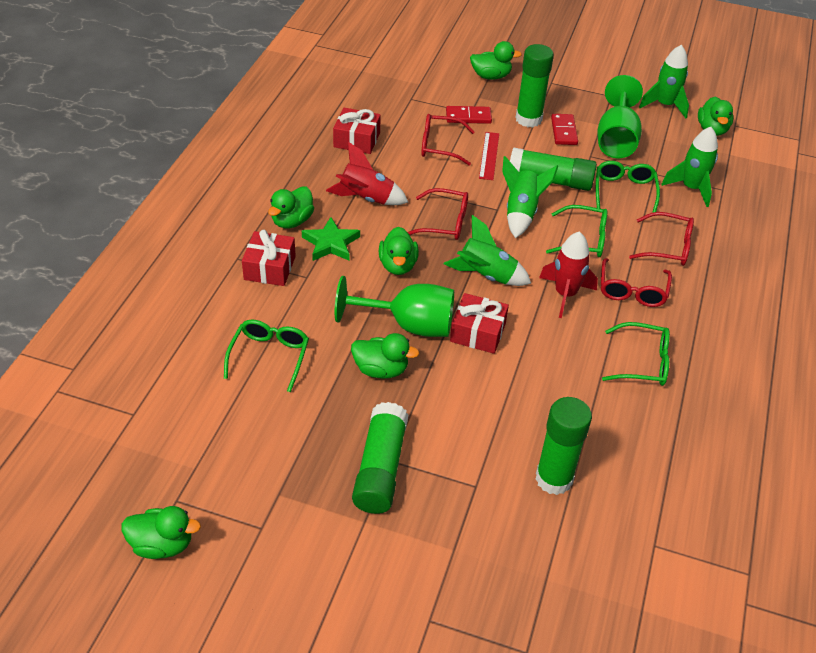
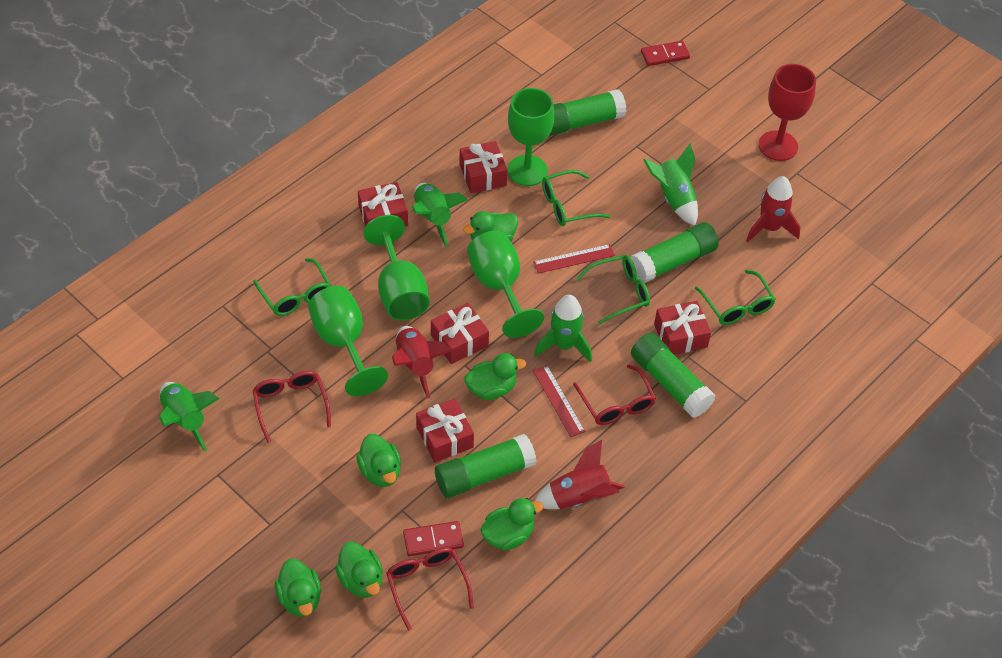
green goblet: 2 -> 4
green star: 1 -> 0
red gift: 3 -> 5
red glasses: 4 -> 3
red goblet: 0 -> 1
red rocket: 2 -> 3
red ruler: 1 -> 2

